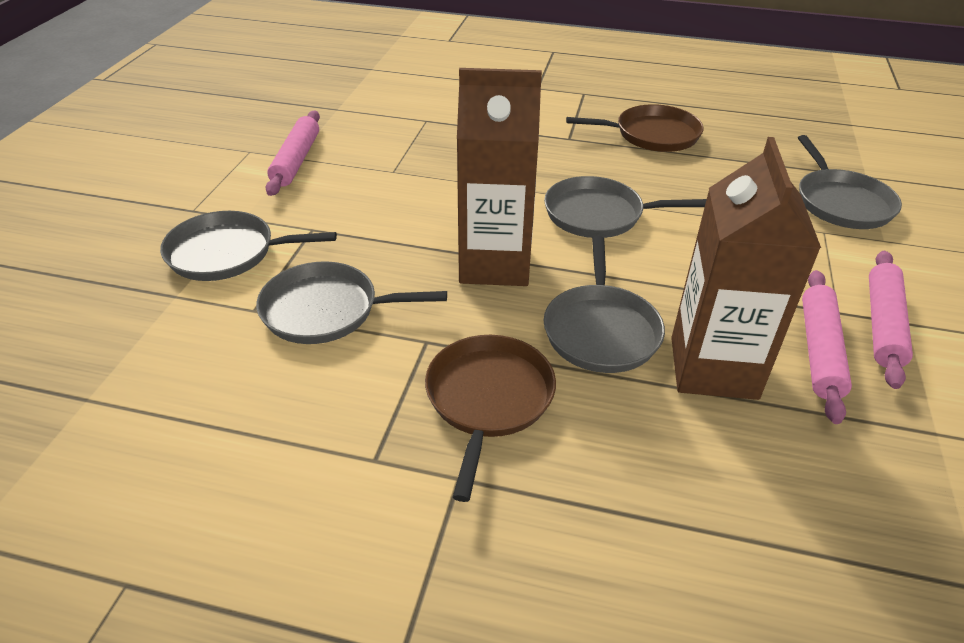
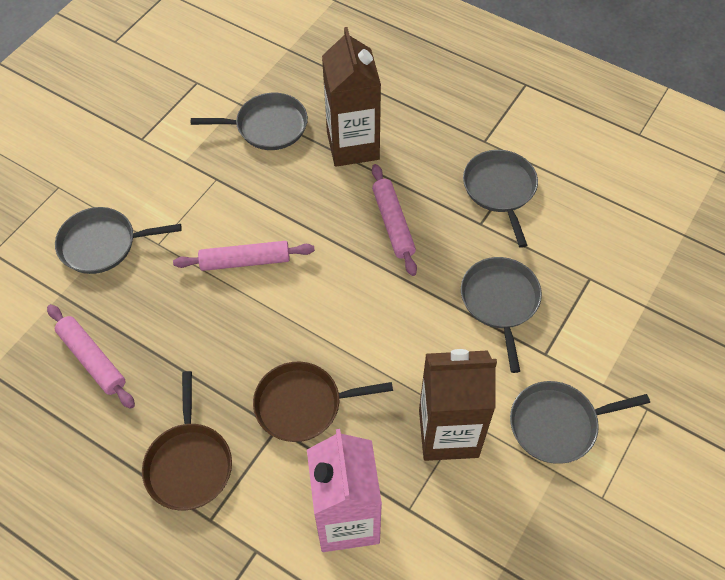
pink carton: 0 -> 1

